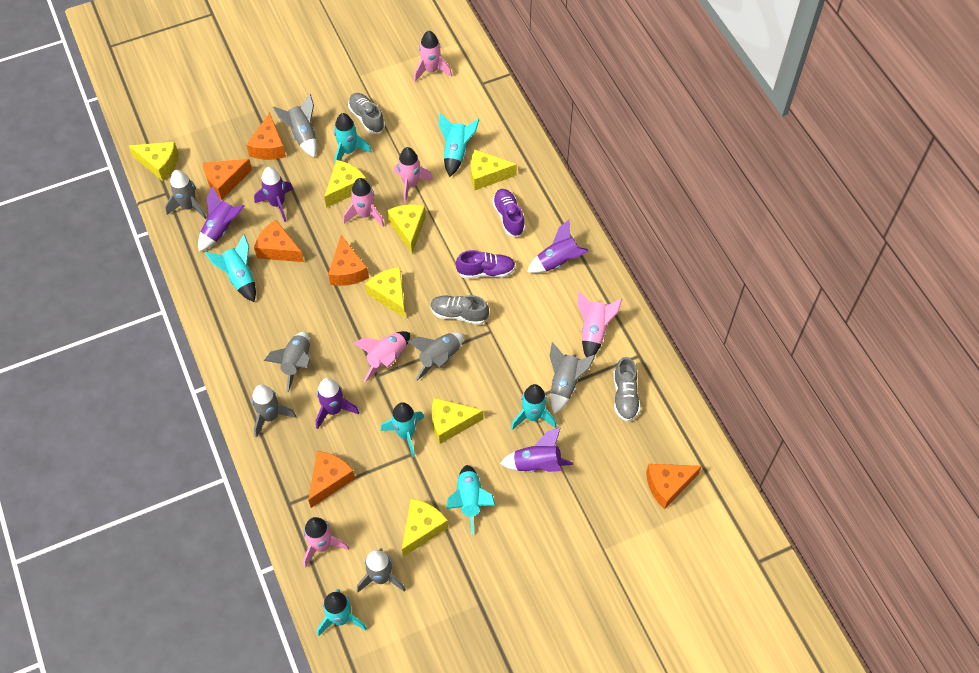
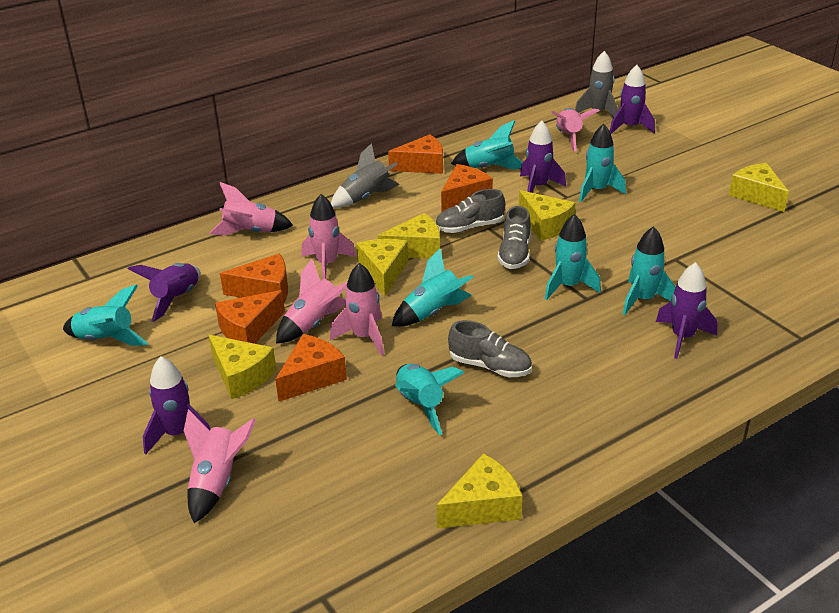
grey rocket: 7 -> 2
orange cheese: 6 -> 5
purple shoe: 2 -> 0
yellow cheese: 7 -> 6

